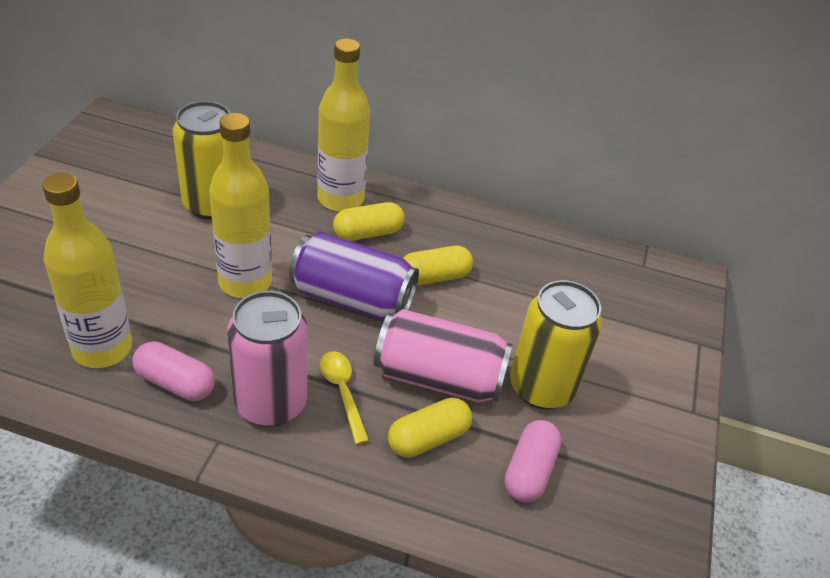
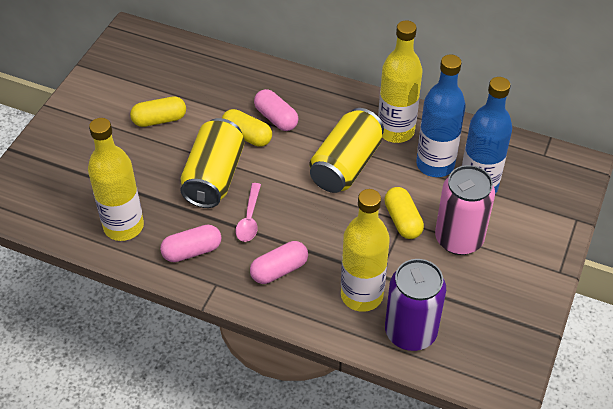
blue bottle: 0 -> 2
pink can: 2 -> 1
pink capsule: 2 -> 3
pink spoon: 0 -> 1
yellow spoon: 1 -> 0

